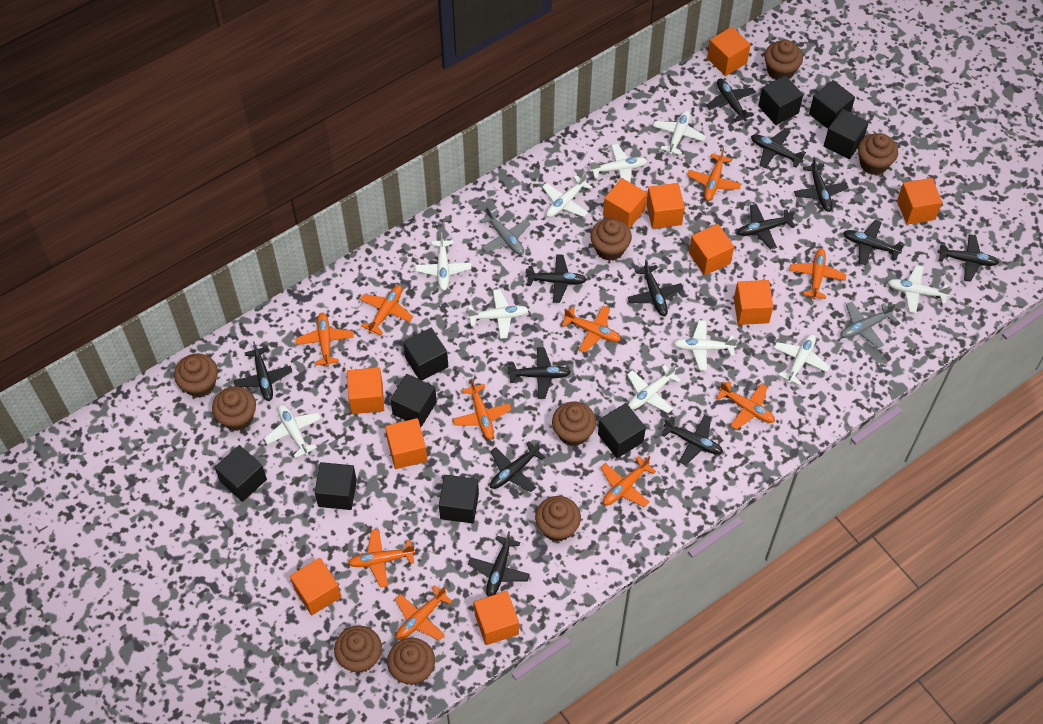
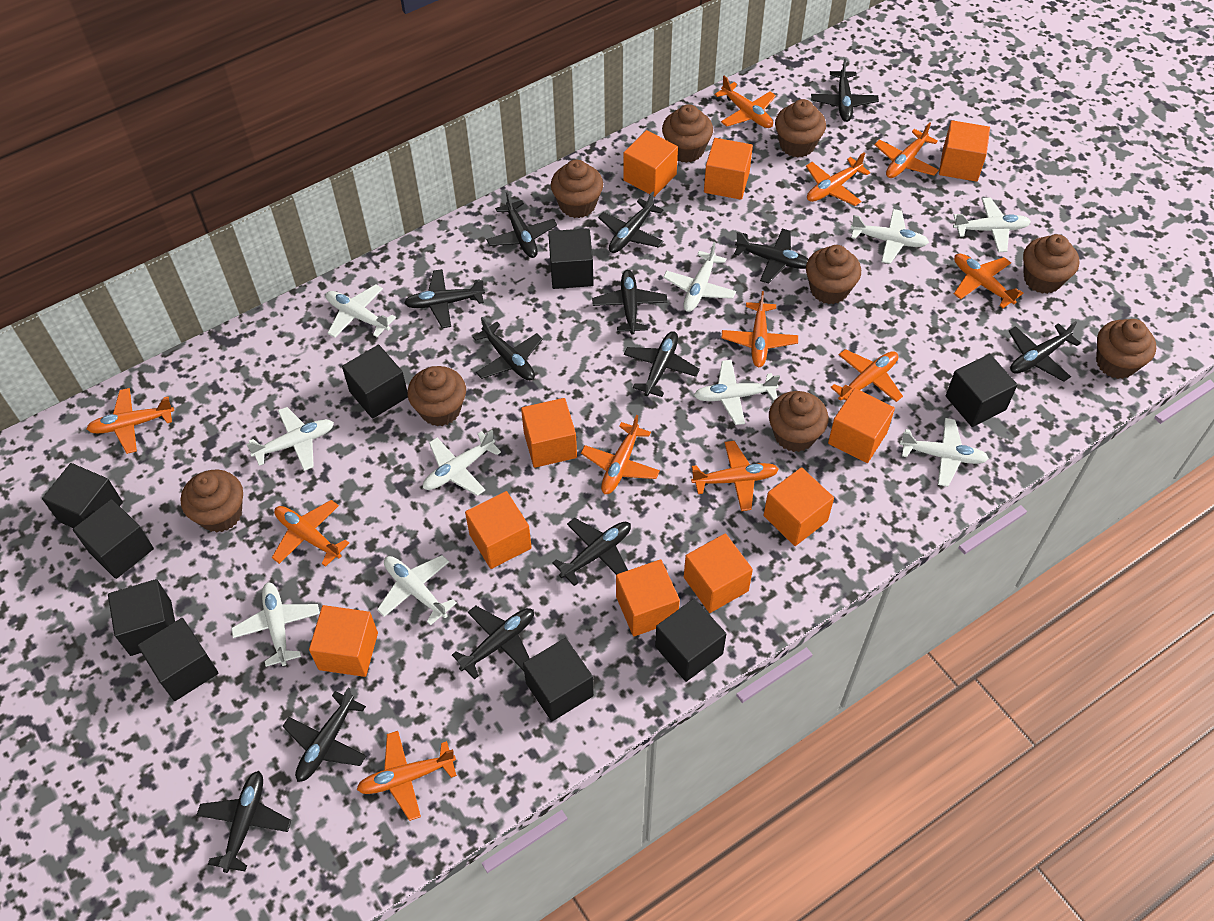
grey plane: 2 -> 0
orange plane: 10 -> 11

